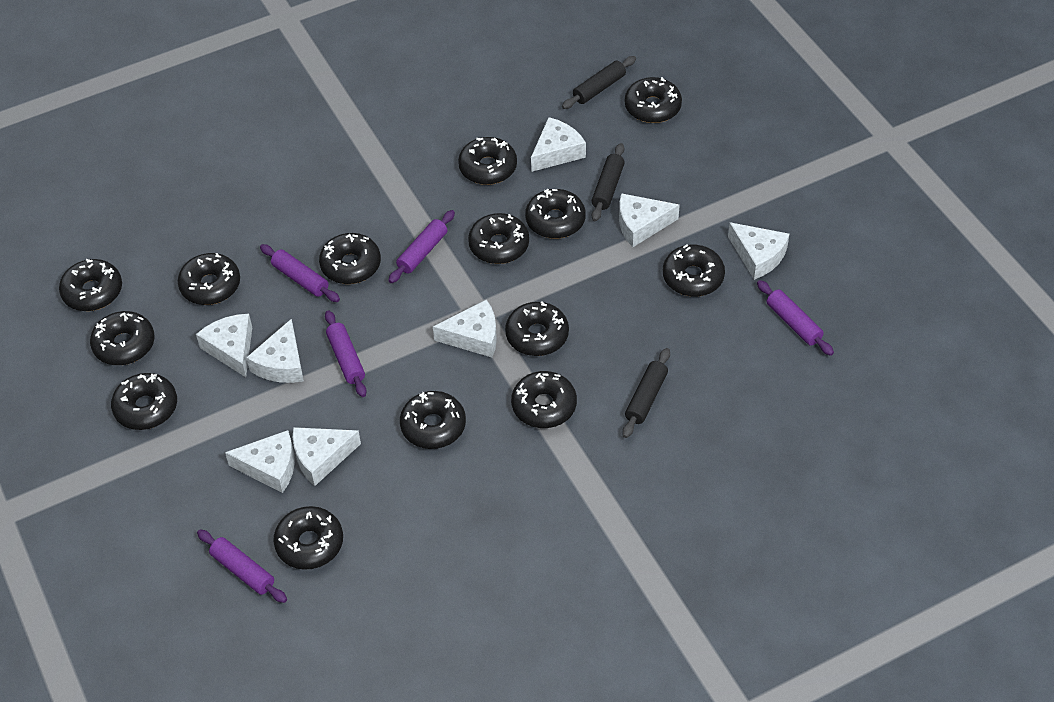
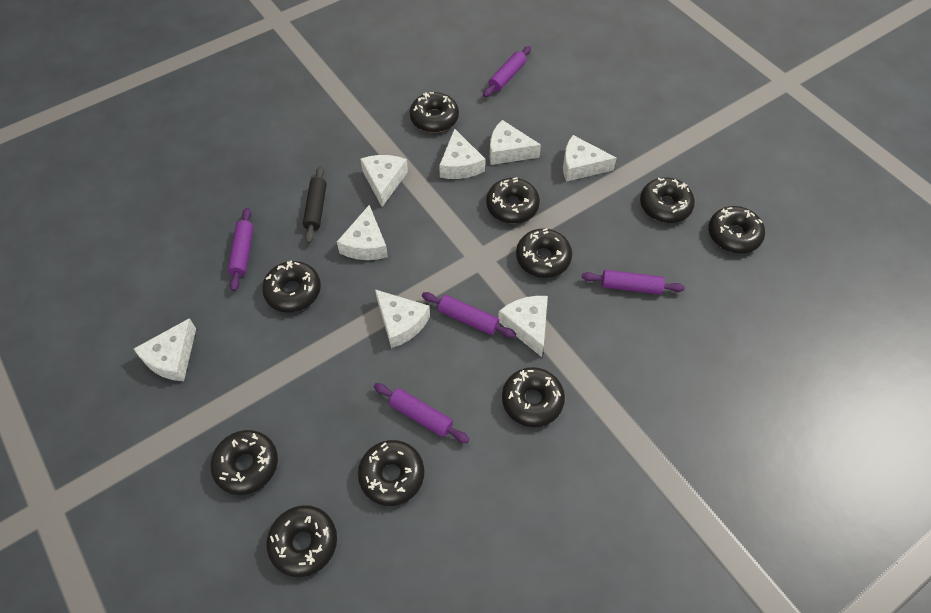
black donut: 14 -> 10
black rolling pin: 3 -> 1

